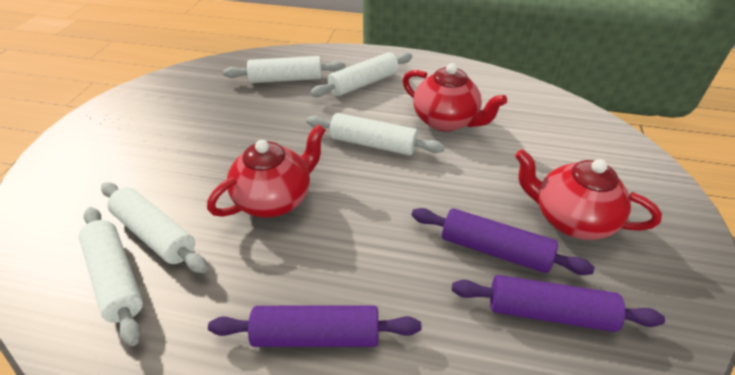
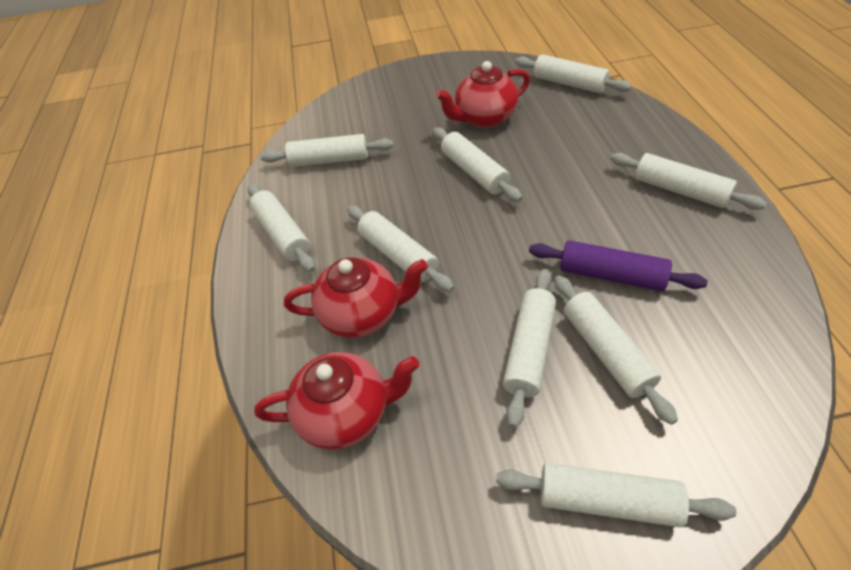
purple rolling pin: 3 -> 1
white rolling pin: 5 -> 9

